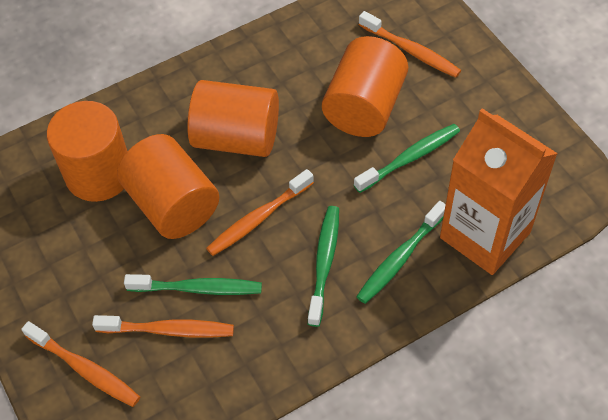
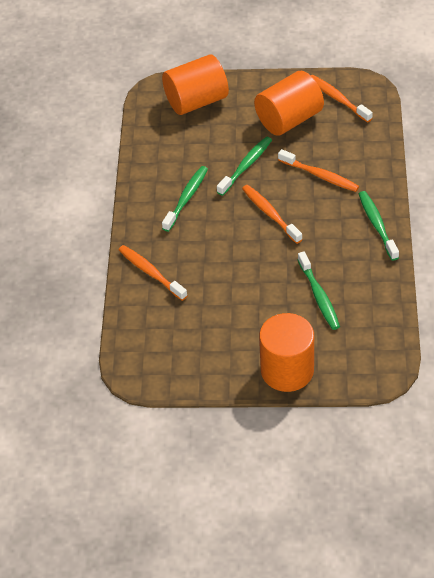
orange carton: 1 -> 0
orange cylinder: 4 -> 3

